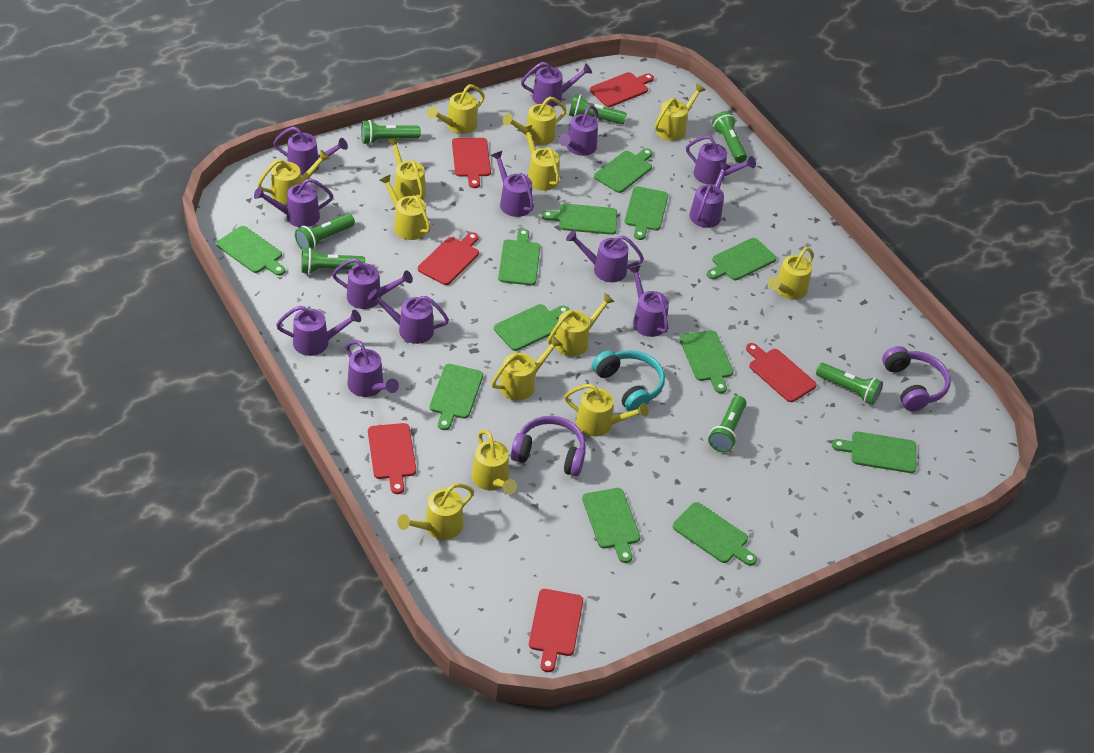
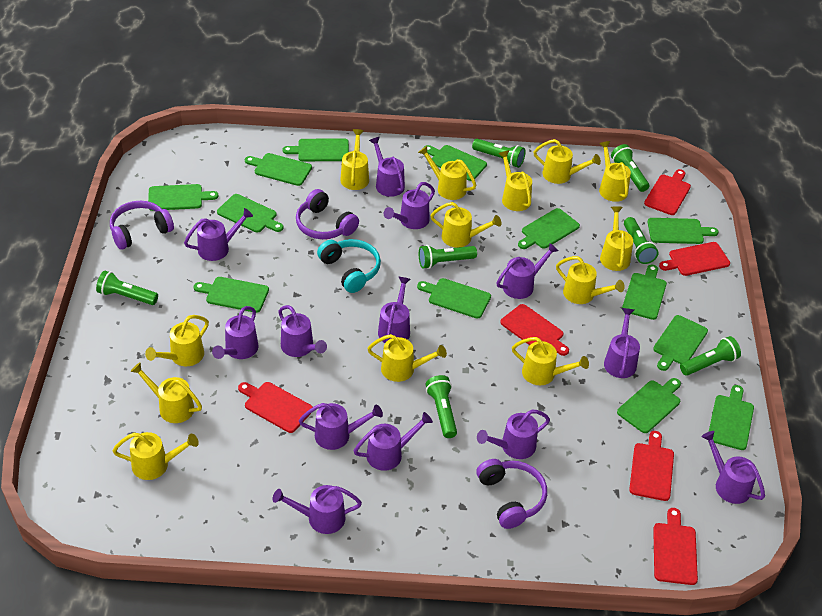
green cutting board: 12 -> 13
purple headphones: 2 -> 3

